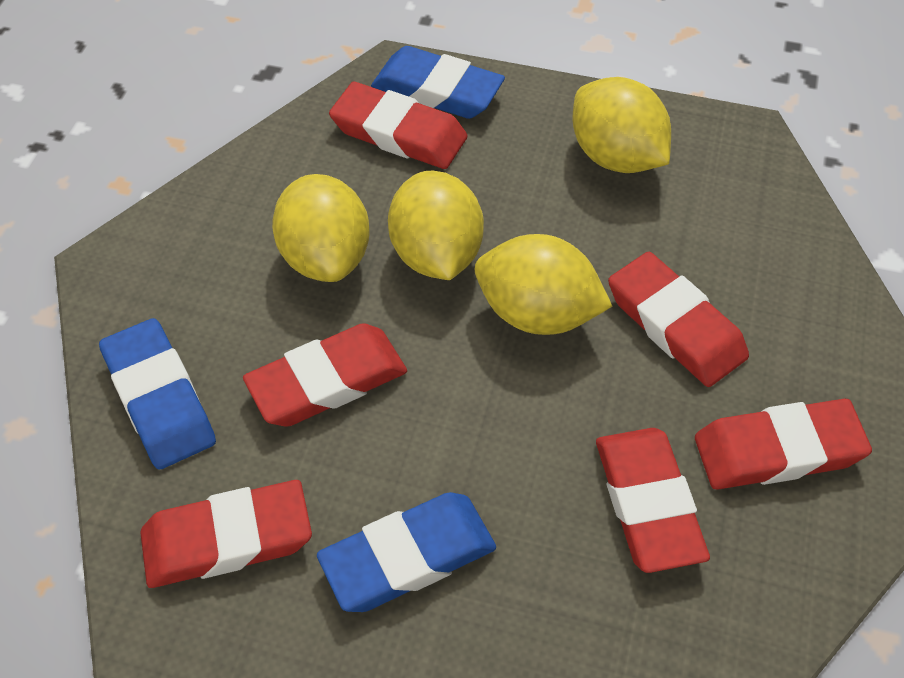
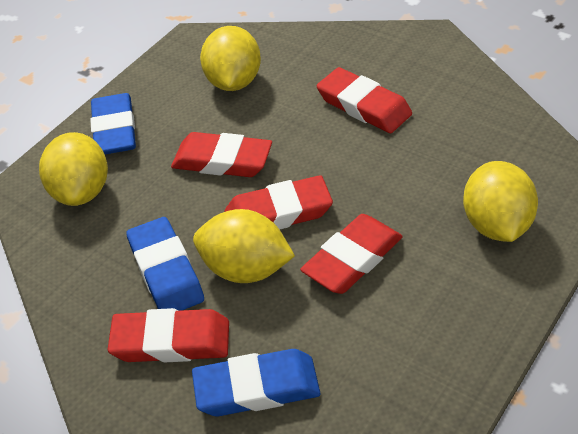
red eraser: 6 -> 5

